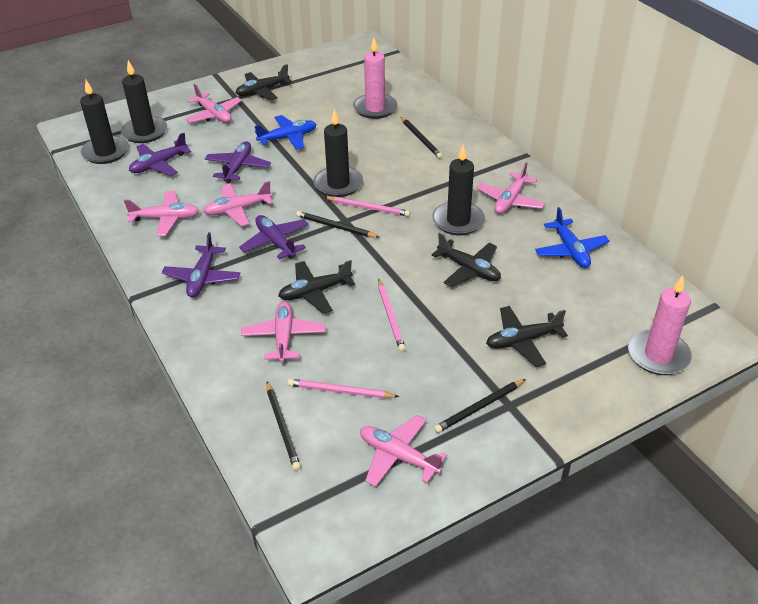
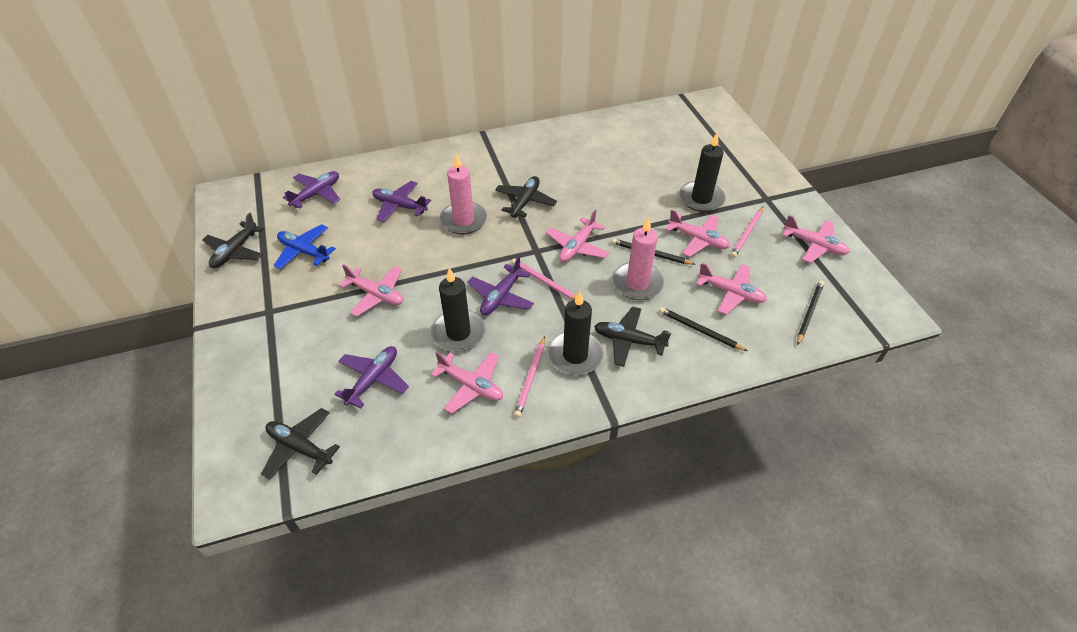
black candle: 4 -> 3
black pencil: 4 -> 3
blue plane: 2 -> 1

